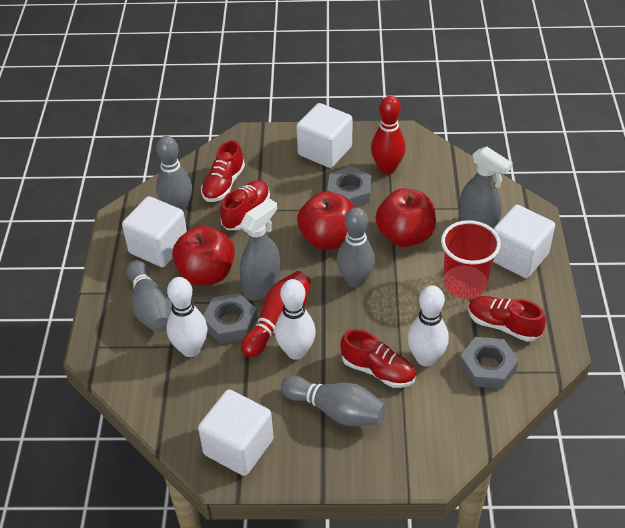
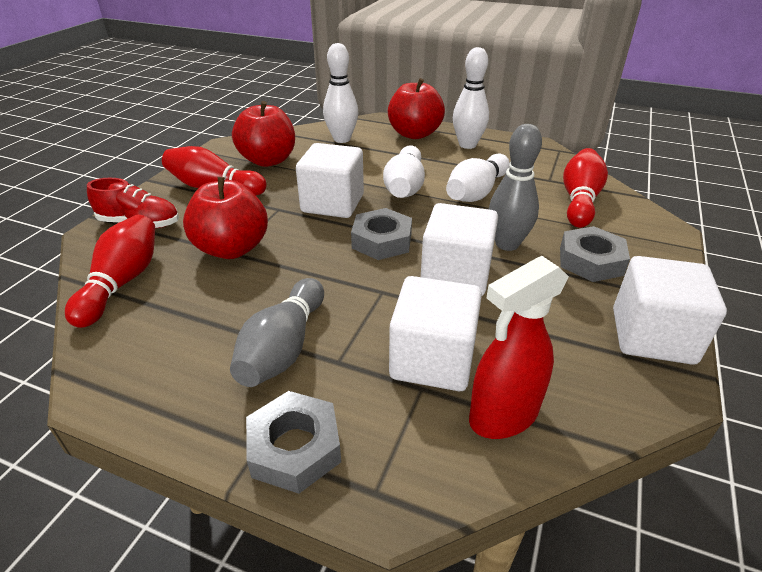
grey bowling pin: 4 -> 2
grey spray bottle: 2 -> 0
red bowling pin: 2 -> 3
red cup: 1 -> 0
red shoe: 4 -> 1
red spray bottle: 0 -> 1
white bowling pin: 3 -> 4

